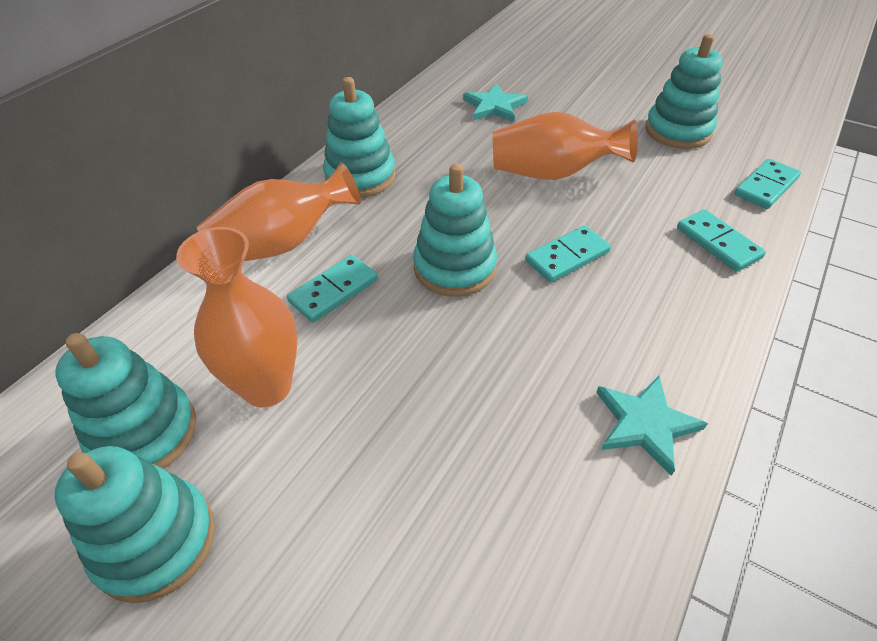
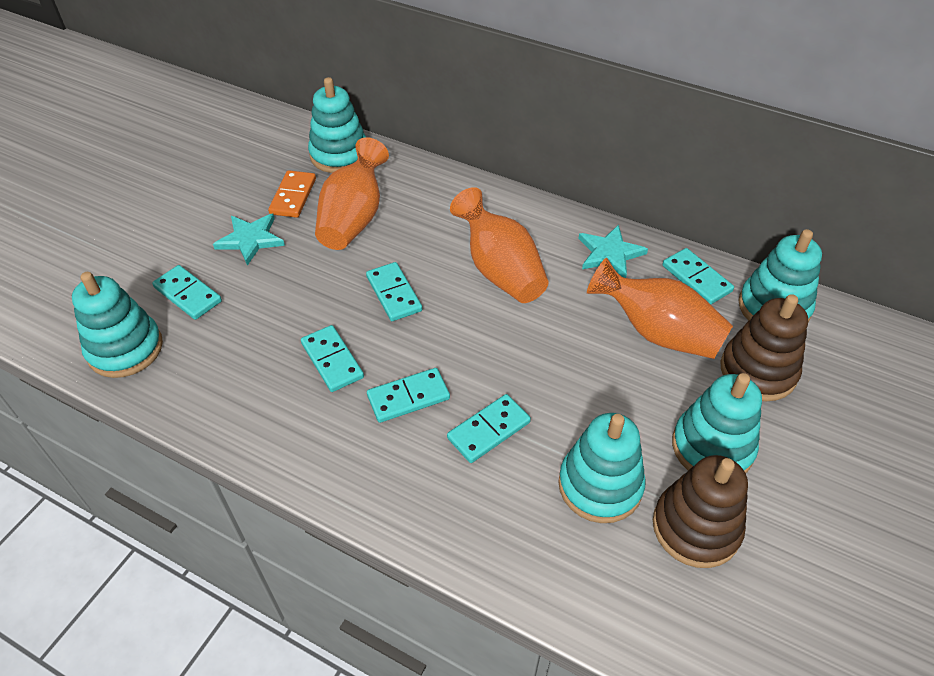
brown stacking toy: 0 -> 2
orange domino: 0 -> 1
turquoise domino: 4 -> 6

